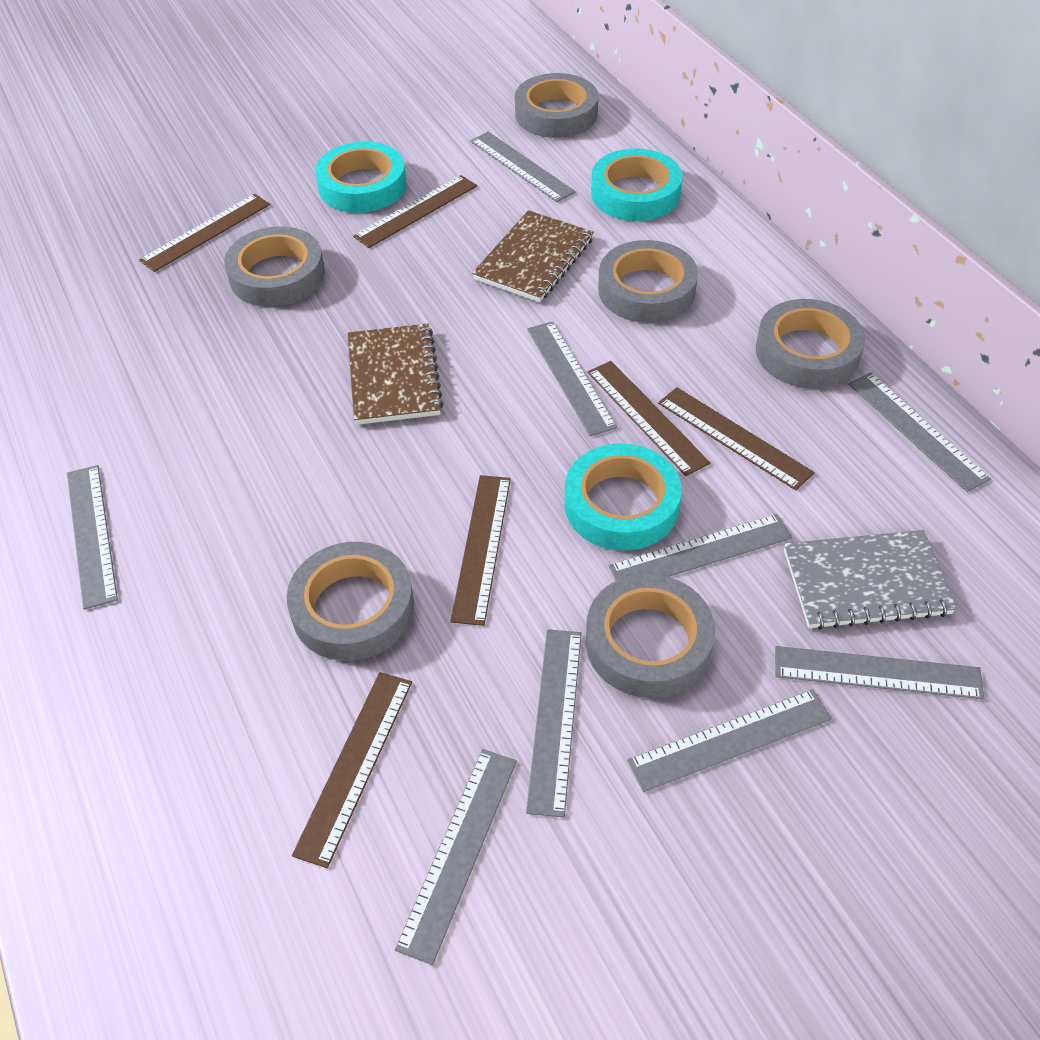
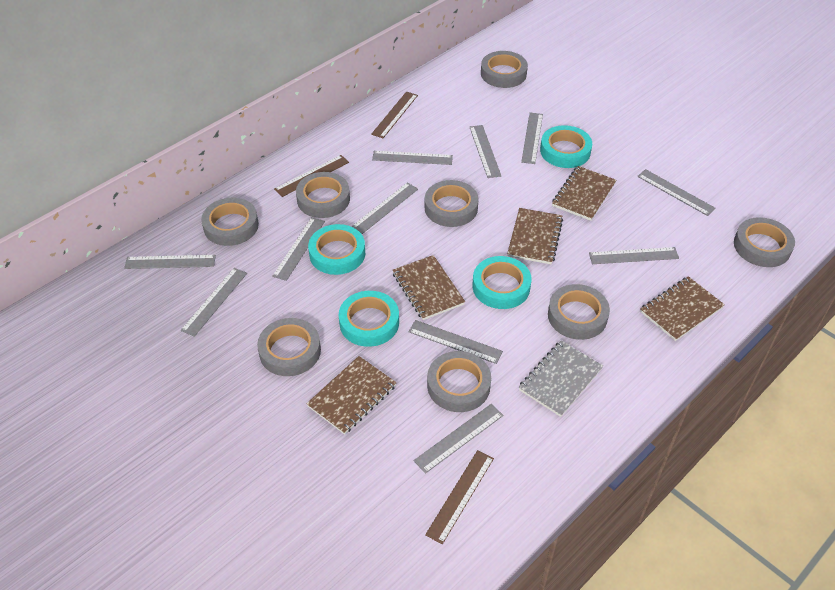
brown notebook: 2 -> 5
brown ruler: 6 -> 3
grey ruler: 9 -> 11
grey tape: 6 -> 8
turquoise tape: 3 -> 4

